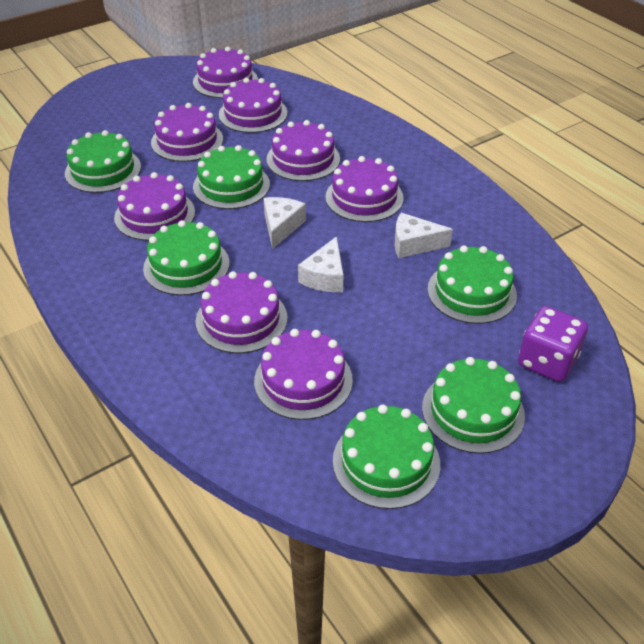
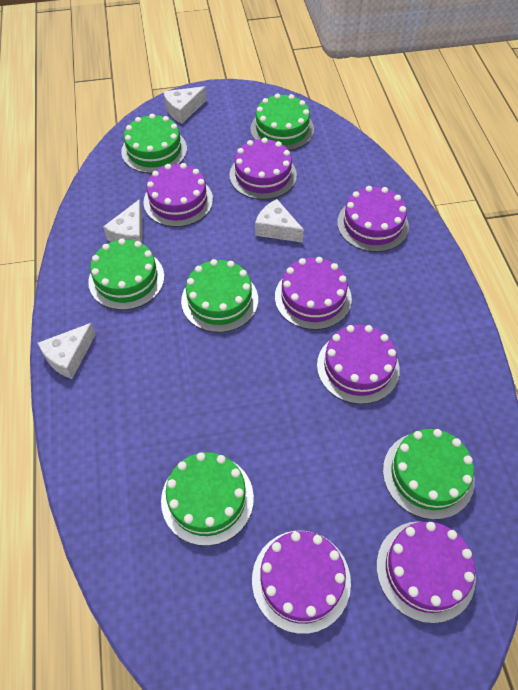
purple cake: 8 -> 7
purple dice: 1 -> 0
white cheese: 3 -> 4

